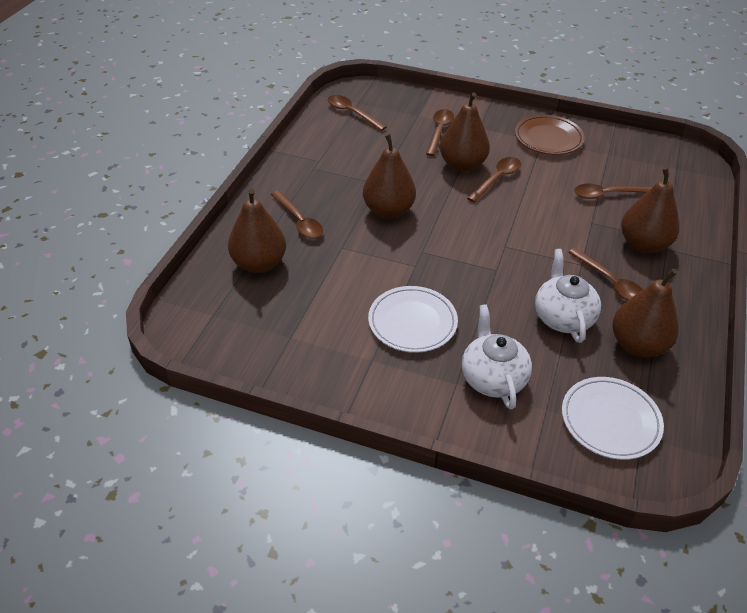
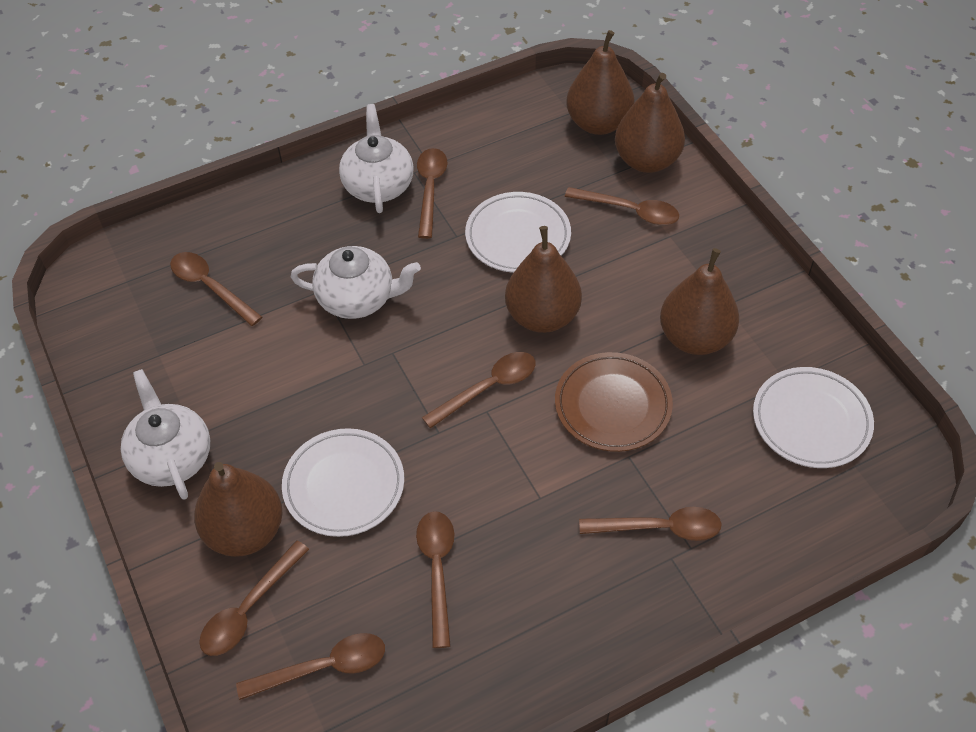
brown spoon: 6 -> 8
white plate: 2 -> 3
white teapot: 2 -> 3

